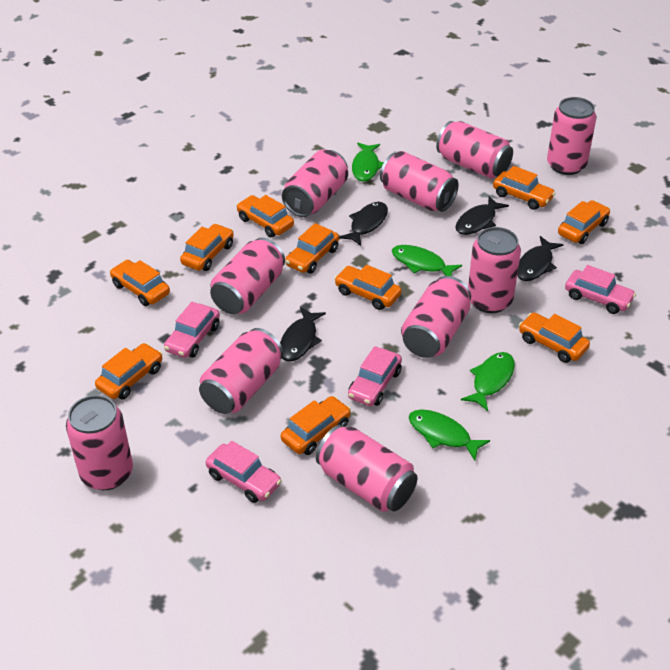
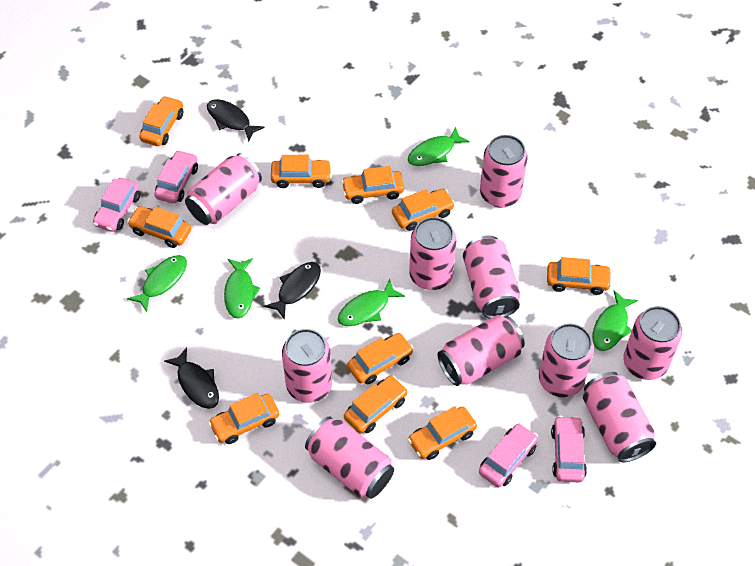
black fish: 4 -> 3
green fish: 4 -> 5

